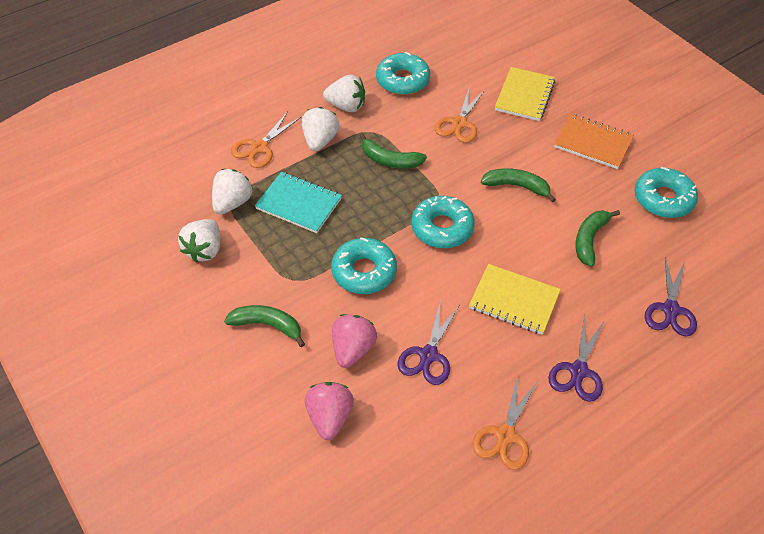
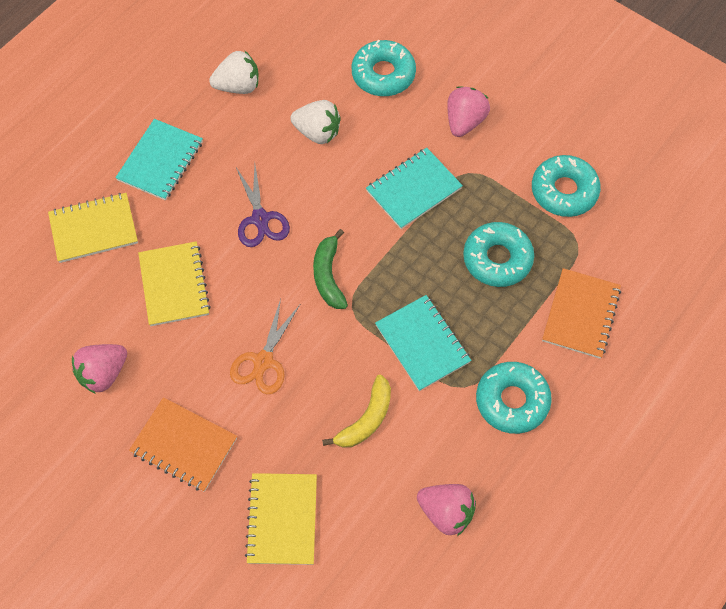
green banana: 4 -> 1
orange notebook: 1 -> 2
orange scissors: 3 -> 1
pink strawberry: 2 -> 3
purple scissors: 3 -> 1
turquoise notebook: 1 -> 3
white strawberry: 4 -> 2
yellow banana: 0 -> 1
yellow notebook: 2 -> 3

